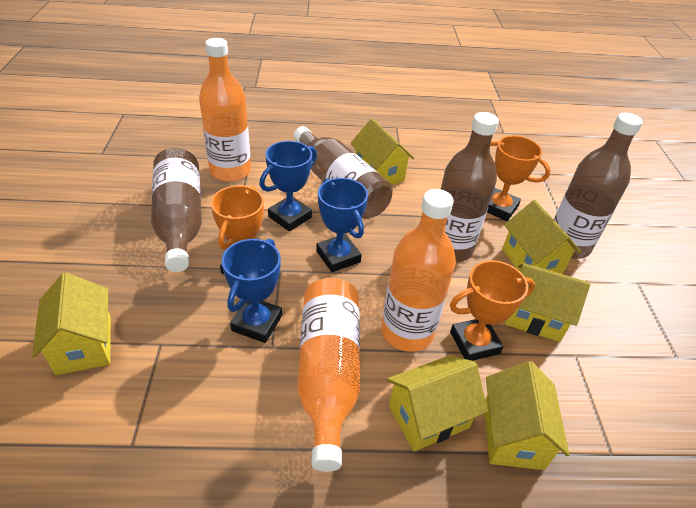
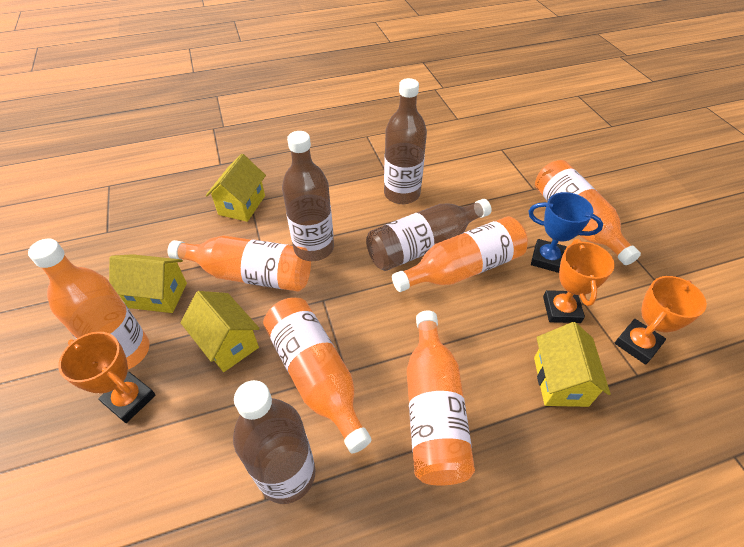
blue trophy: 3 -> 1
orange bottle: 3 -> 6
yellow house: 6 -> 4

